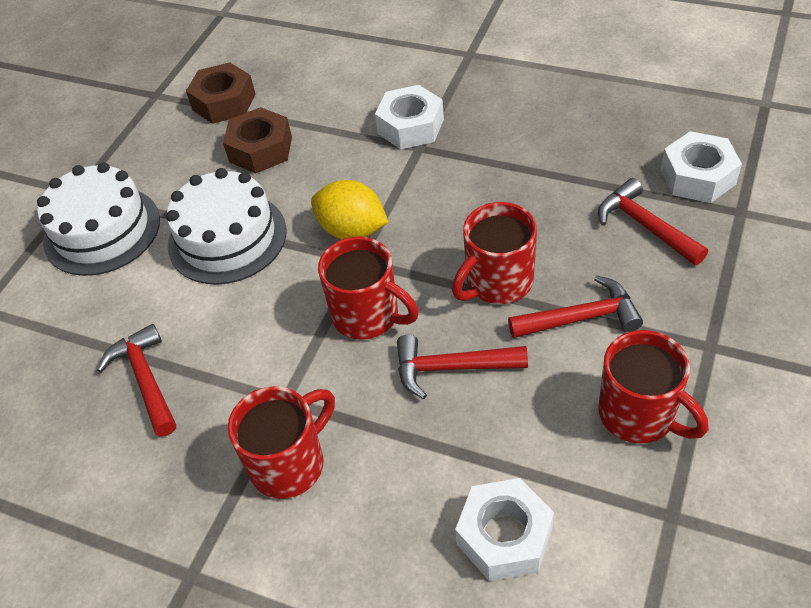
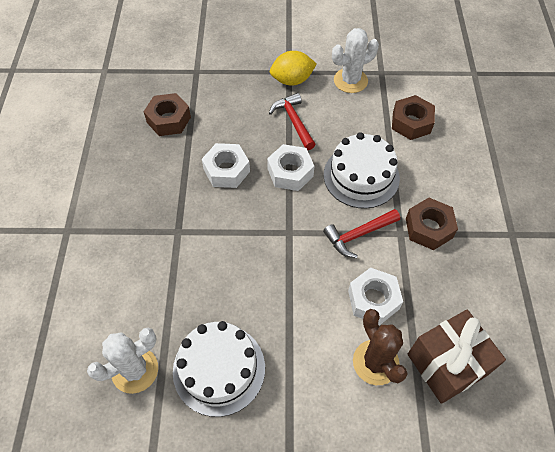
brown cactus: 0 -> 1
brown gift: 0 -> 1
brown nut: 2 -> 3
red hammer: 4 -> 2
red mug: 4 -> 0
white cactus: 0 -> 2

